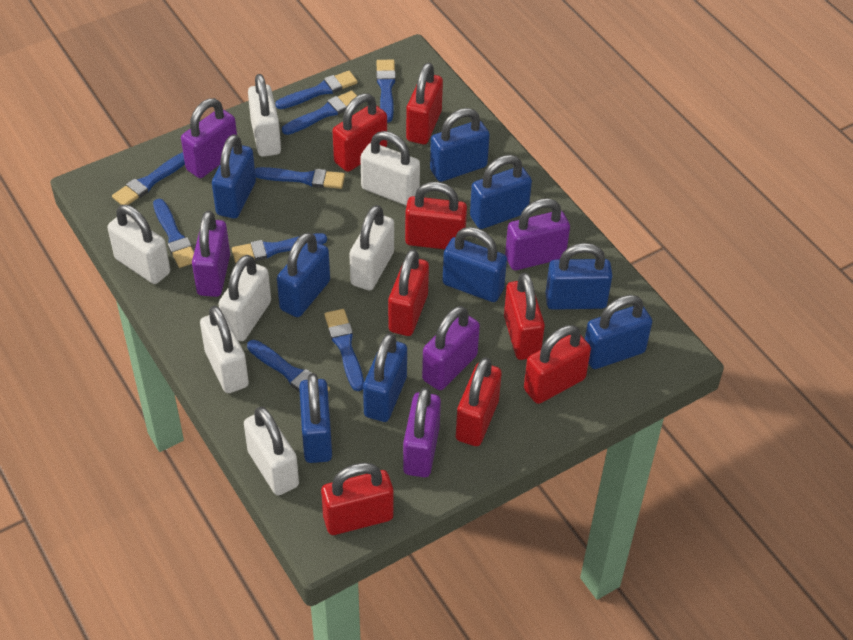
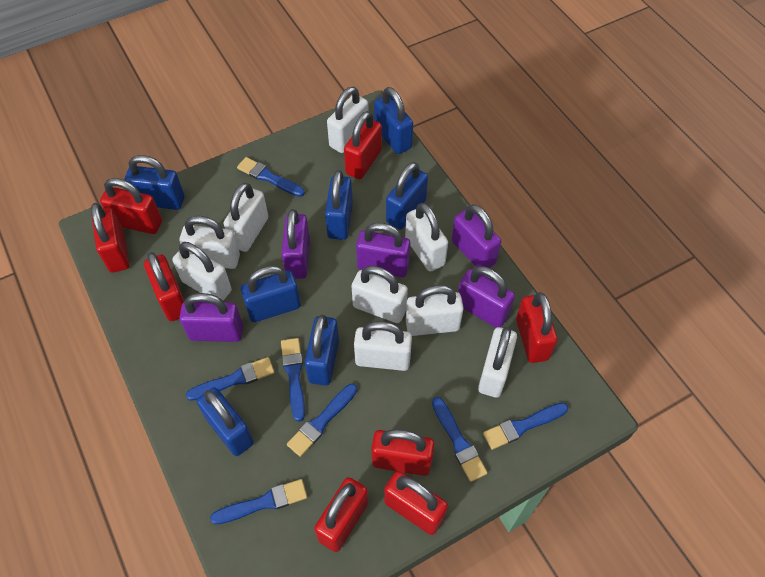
blue brush: 9 -> 7
blue padlock: 9 -> 7
white padlock: 7 -> 9

